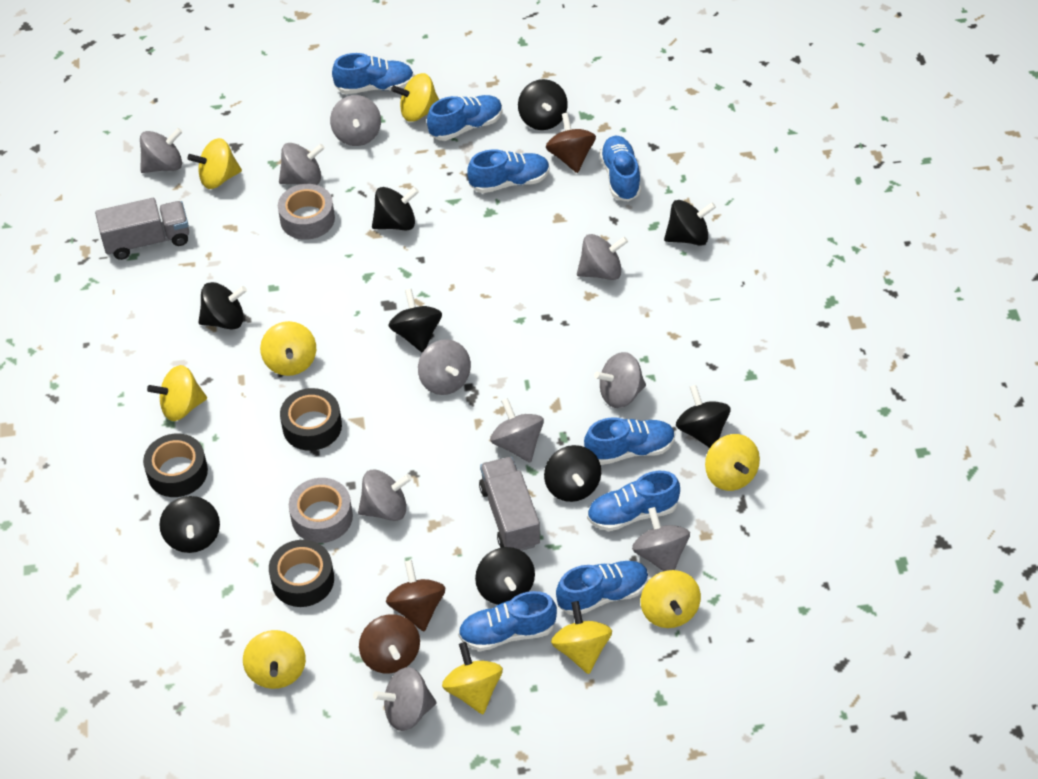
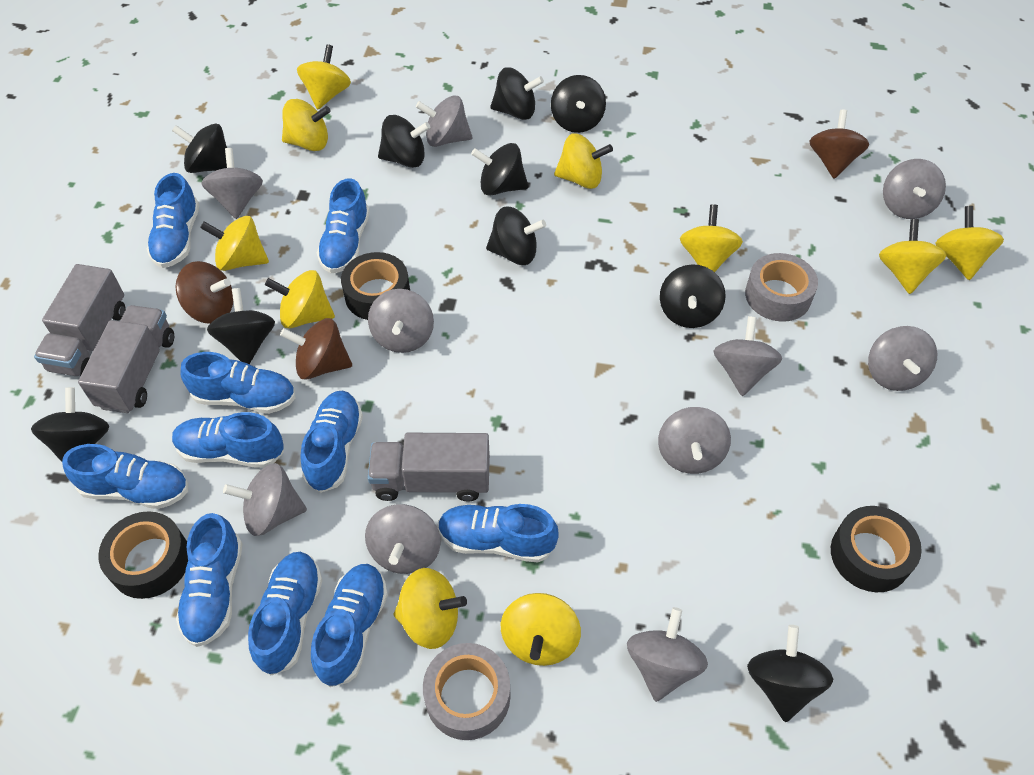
black spinning top: 9 -> 10
blue shoe: 8 -> 10
grey truck: 2 -> 3
yellow spinning top: 9 -> 10

